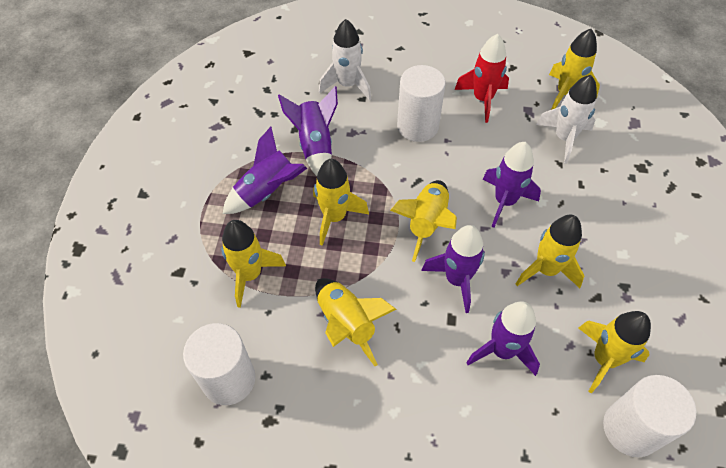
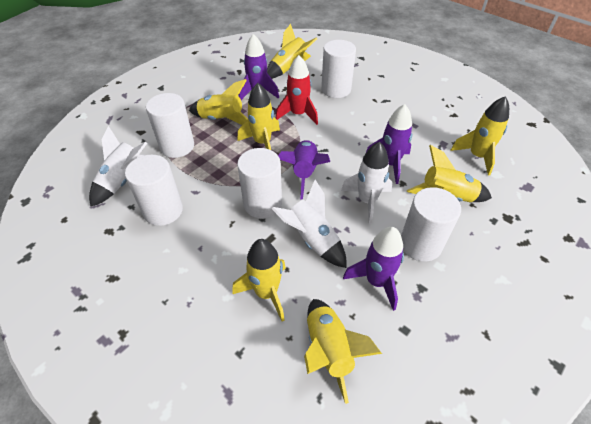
purple rocket: 5 -> 4
white cylinder: 3 -> 5
white rocket: 2 -> 3

